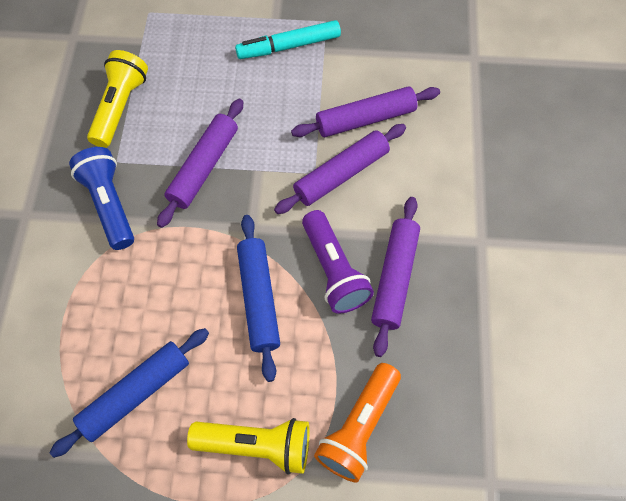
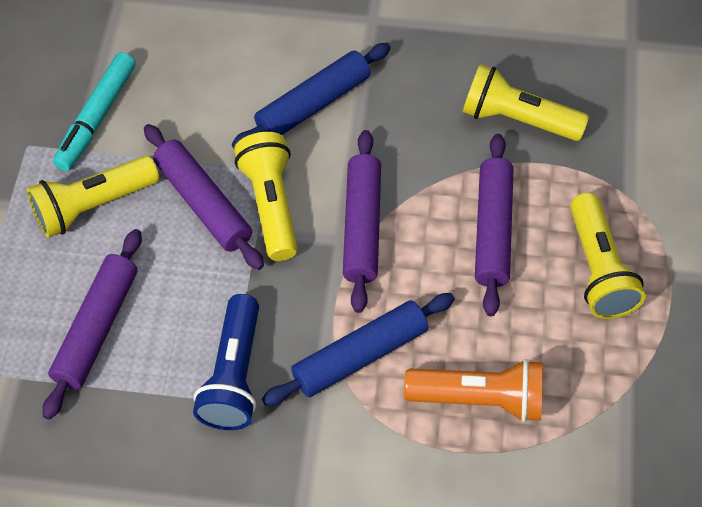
purple flashlight: 1 -> 0
yellow flashlight: 2 -> 4

